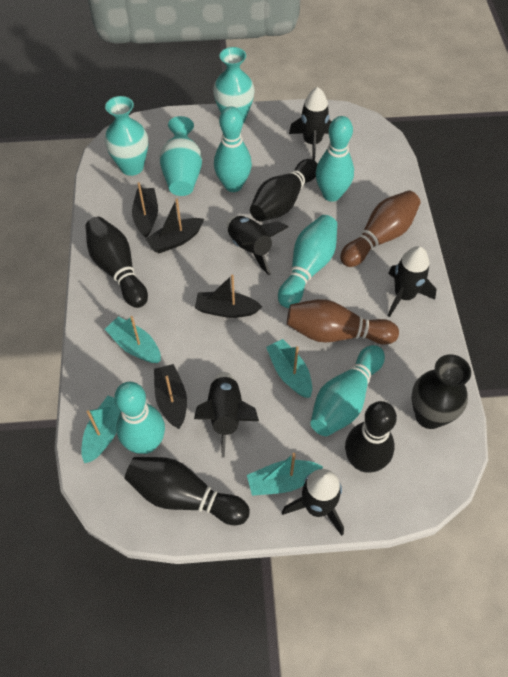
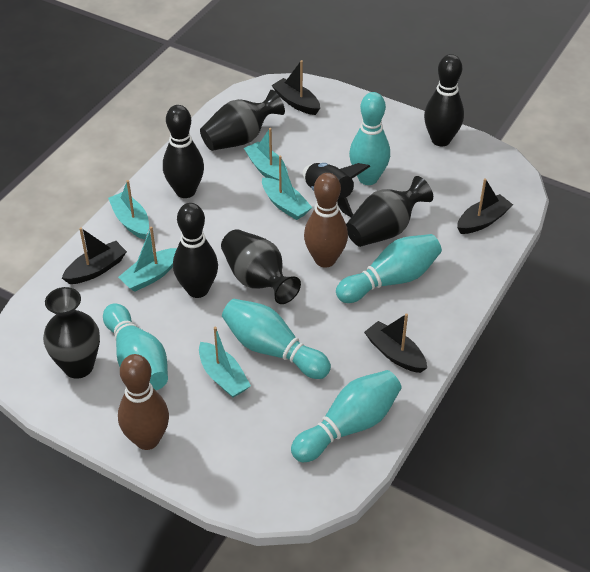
black bowling pin: 4 -> 3
black rocket: 5 -> 1
black vase: 1 -> 4
turquoise boat: 4 -> 5
turquoise vase: 3 -> 0

